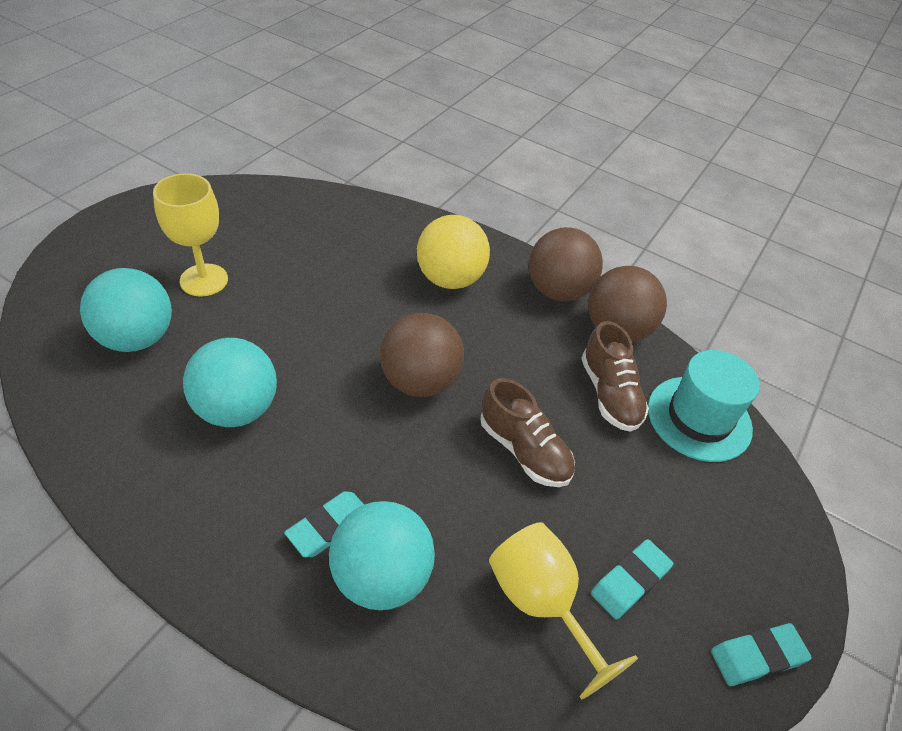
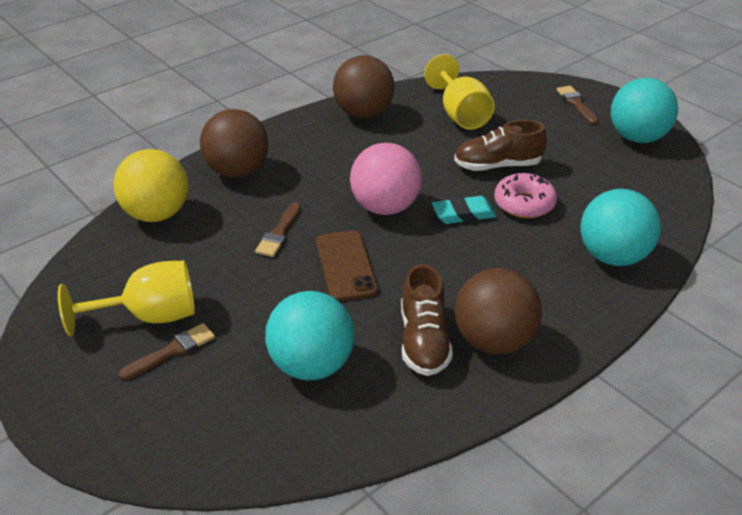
brown brush: 0 -> 3
brown phone: 0 -> 1
pink ball: 0 -> 1
pink donut: 0 -> 1
turquoise eraser: 3 -> 1
turquoise hat: 1 -> 0

